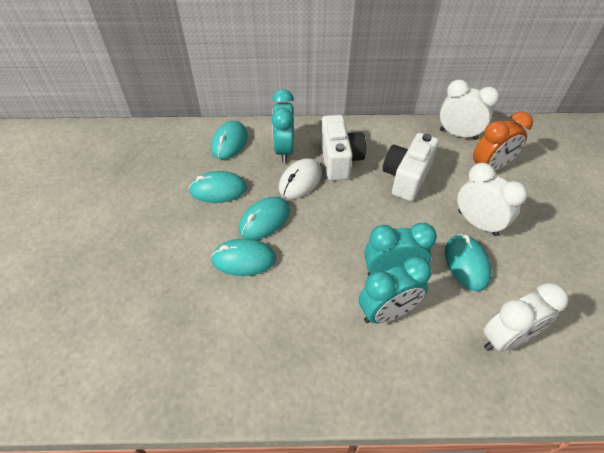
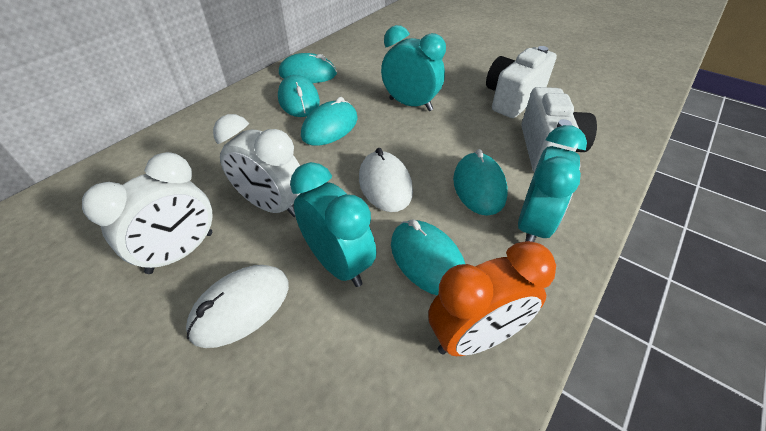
white clock: 3 -> 2
white mouse: 1 -> 2

